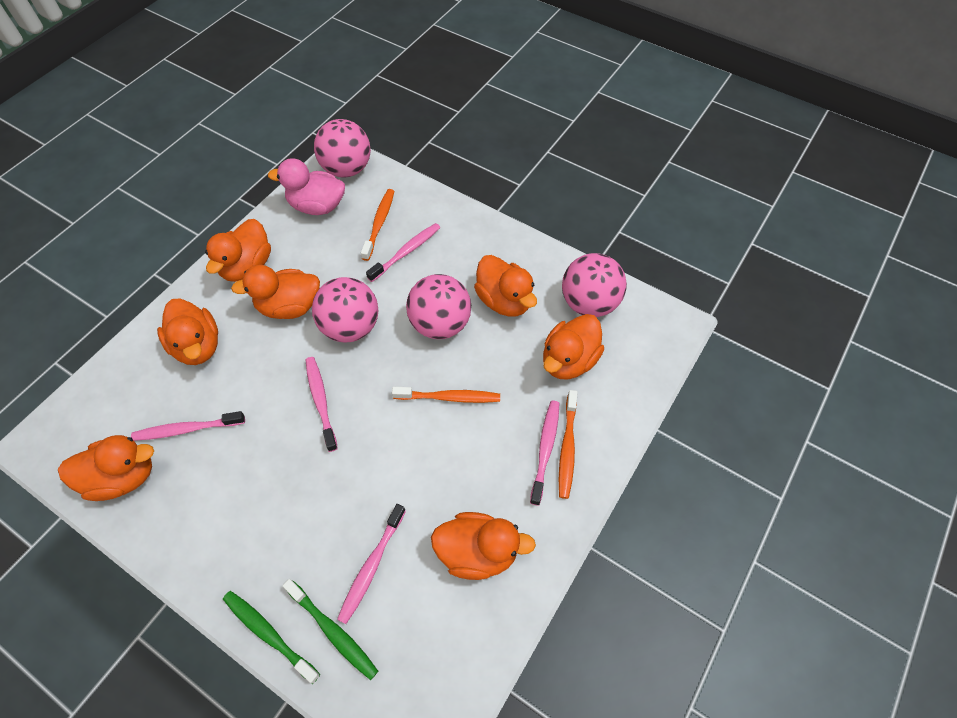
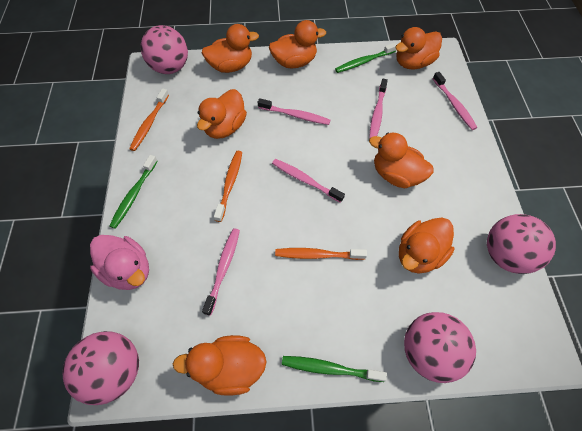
green toothbrush: 2 -> 3

